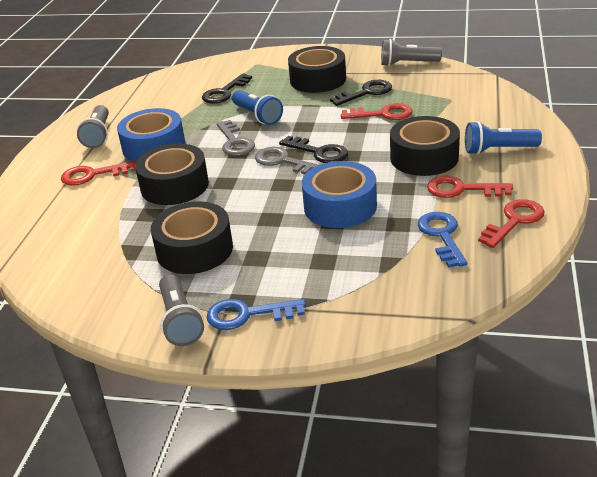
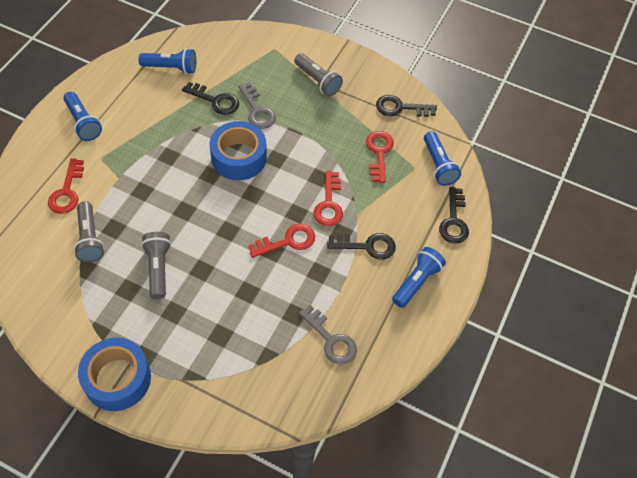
black key: 3 -> 4
black tape: 4 -> 0
blue flashlight: 2 -> 4
blue key: 2 -> 0

